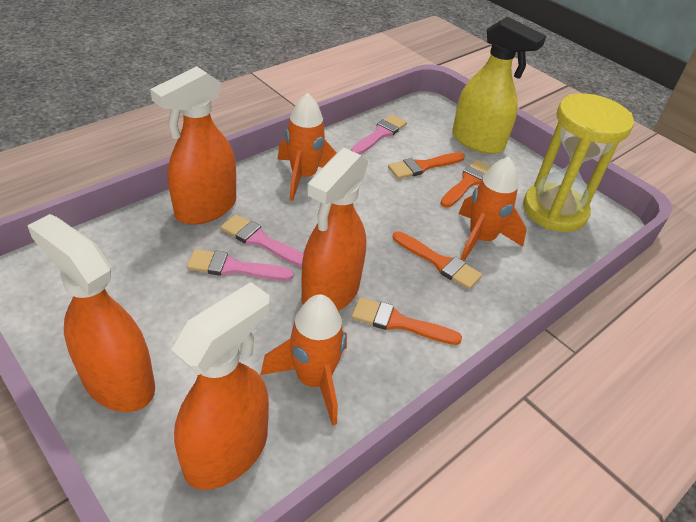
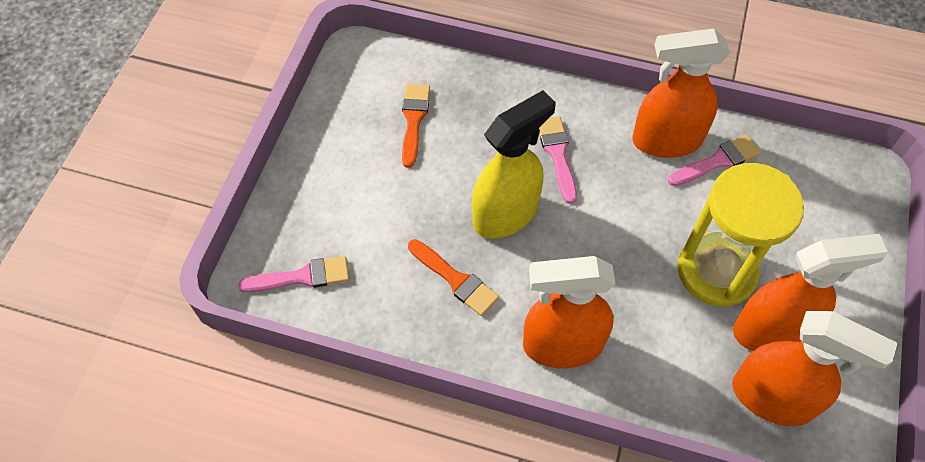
orange brush: 4 -> 2
orange rocket: 3 -> 0

